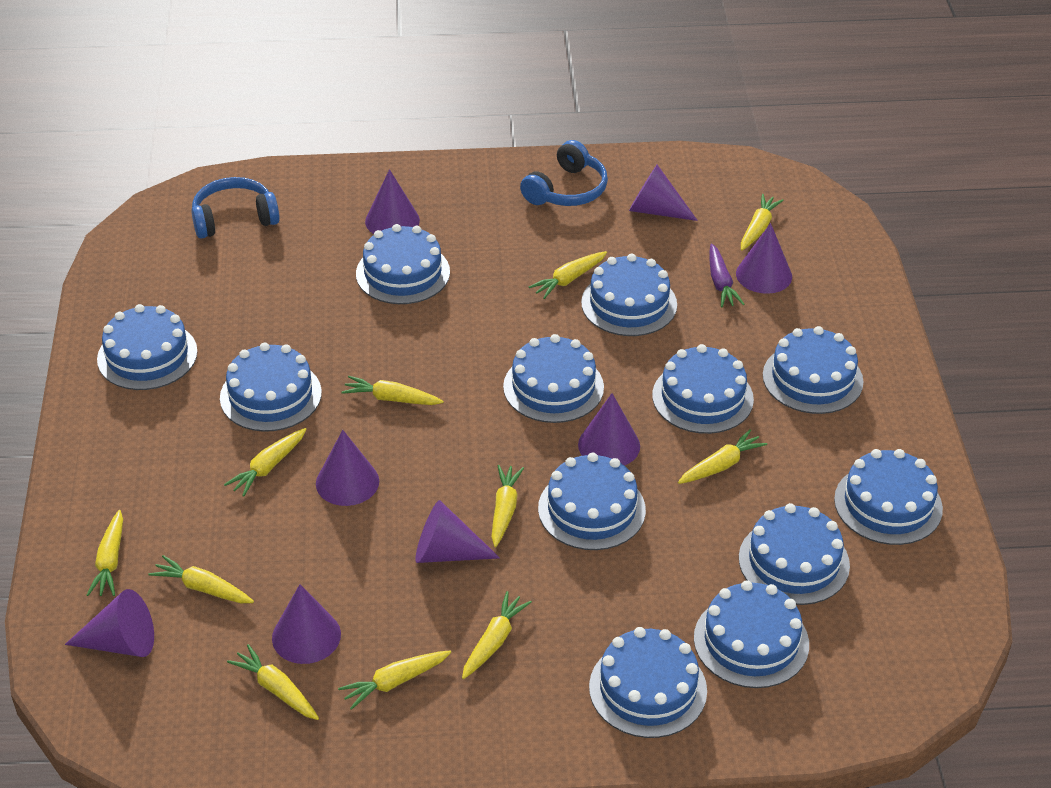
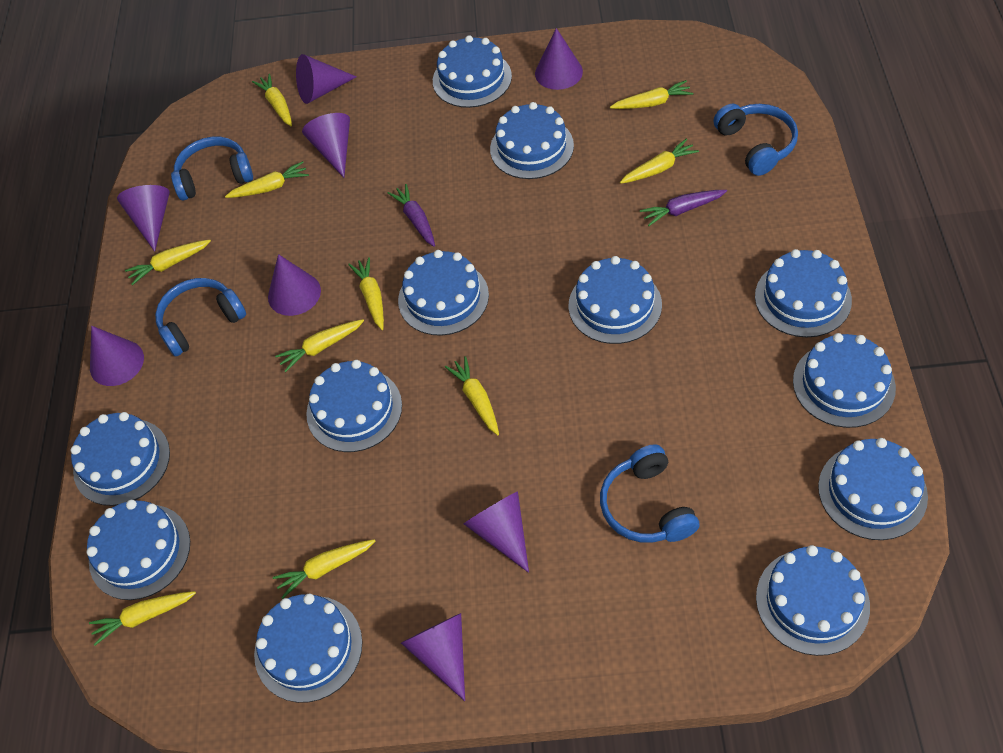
blue headphones: 2 -> 4
purple carrot: 1 -> 2
yellow carrot: 11 -> 10

